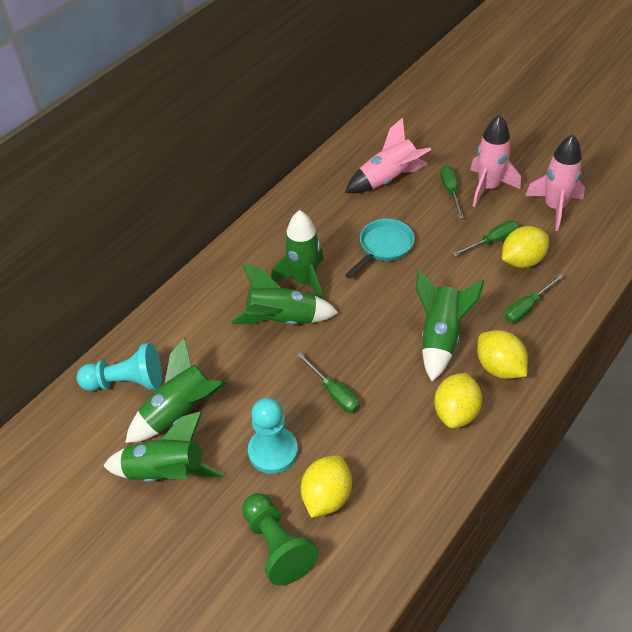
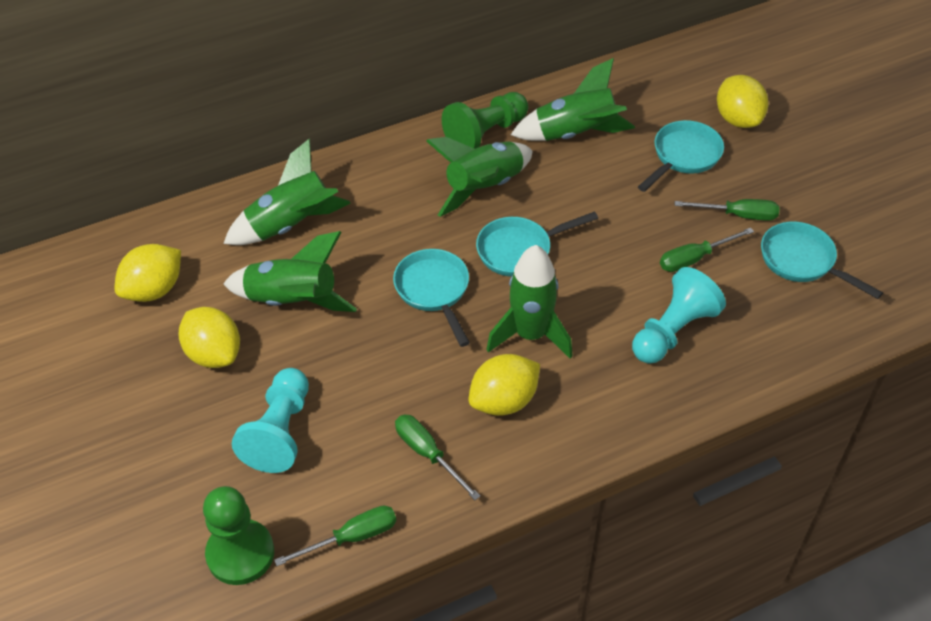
green pawn: 1 -> 2
pink rocket: 3 -> 0
turquoise pan: 1 -> 4

